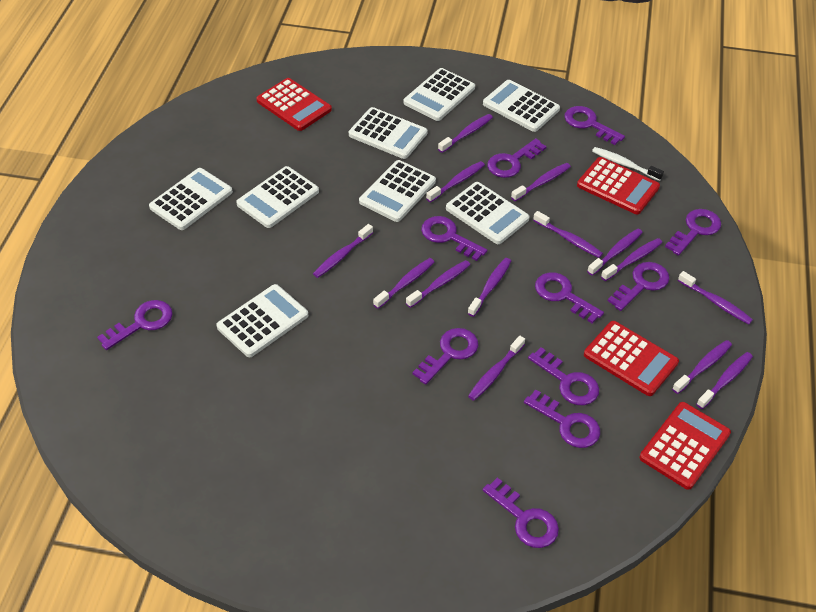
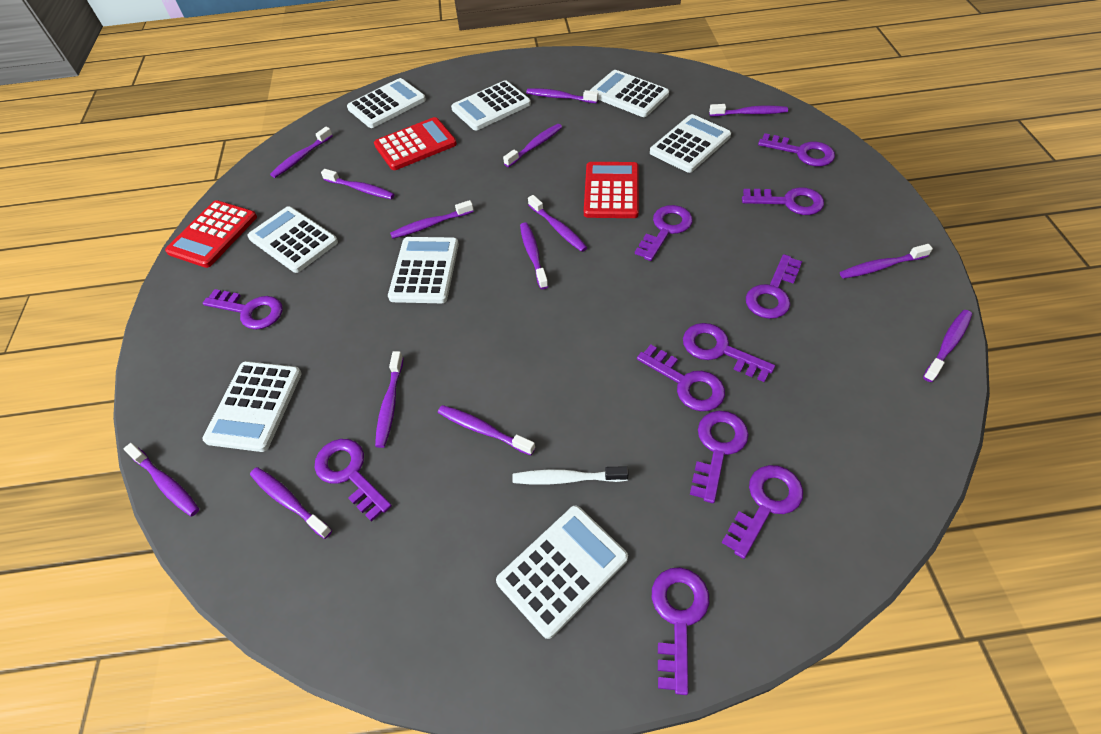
red calculator: 4 -> 3

